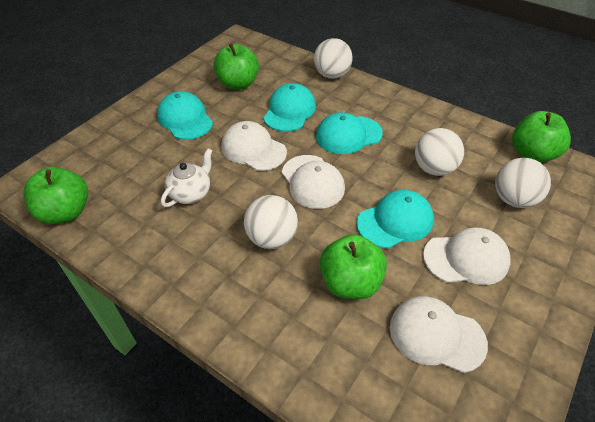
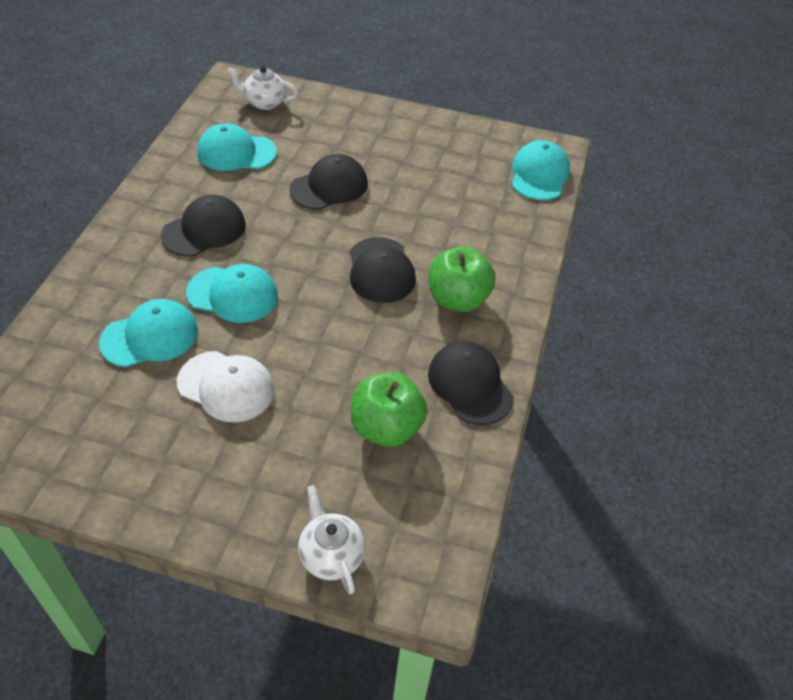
black cap: 0 -> 4
green apple: 4 -> 2
white ball: 4 -> 0
white cap: 4 -> 1
white teapot: 1 -> 2

